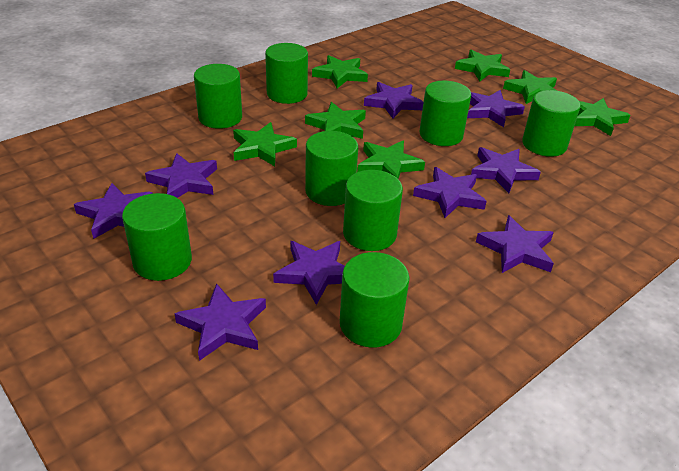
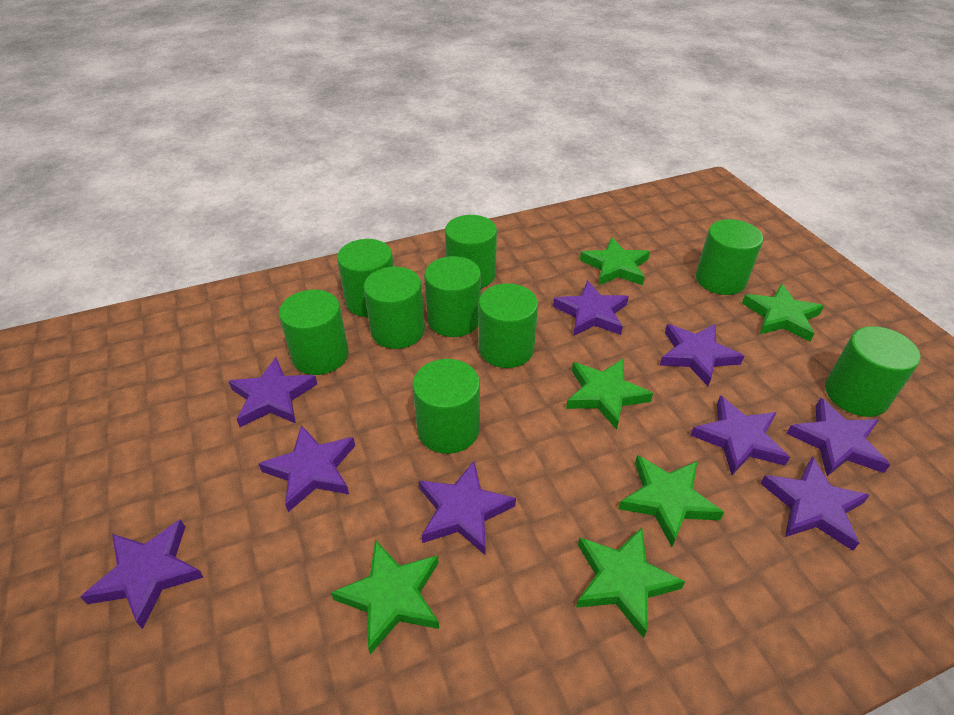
green cylinder: 8 -> 9
green star: 7 -> 6

